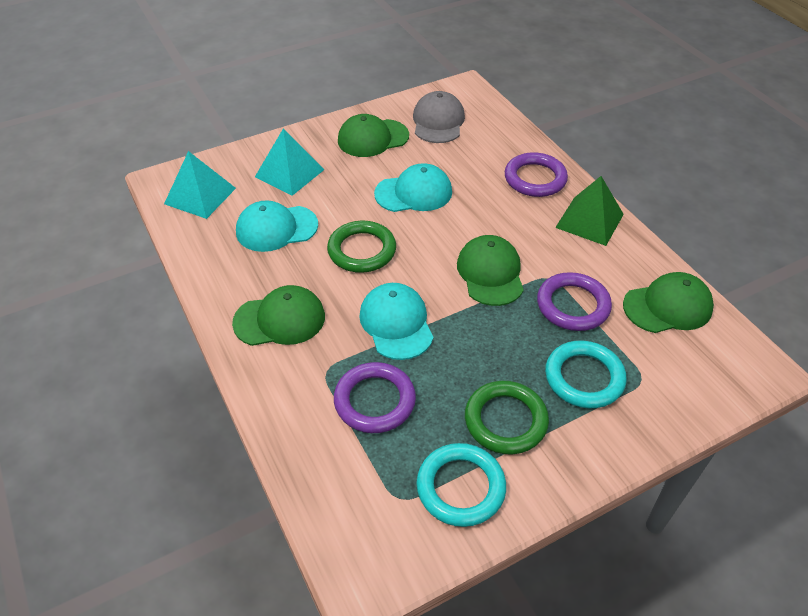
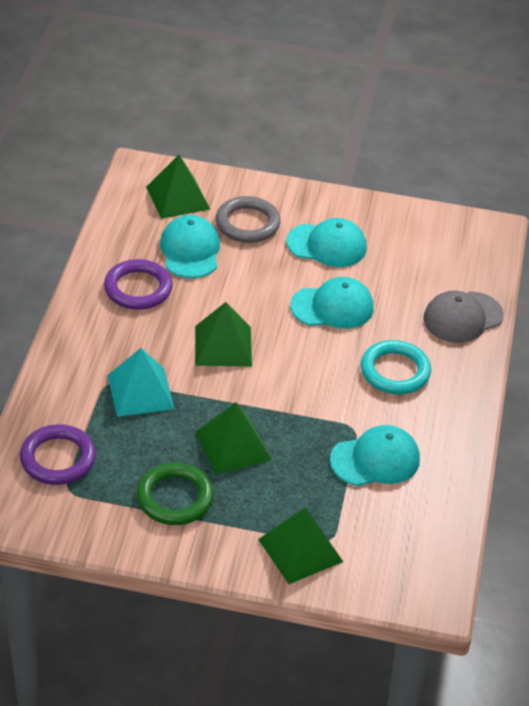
green cap: 4 -> 0
green pyramid: 1 -> 4
green ring: 2 -> 1
grey ring: 0 -> 1
purple ring: 3 -> 2
turquoise cap: 3 -> 4
turquoise pyramid: 2 -> 1
turquoise ring: 2 -> 1

